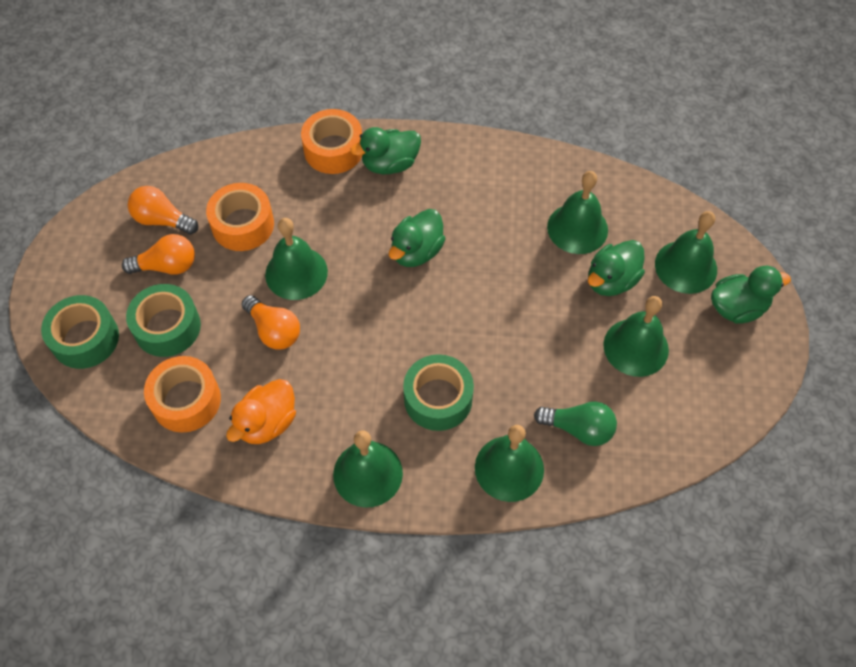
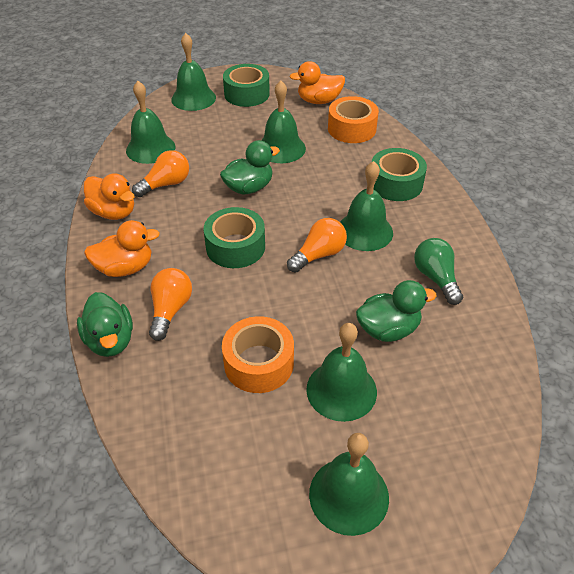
green duck: 4 -> 3
orange duck: 1 -> 3
orange tape: 3 -> 2

